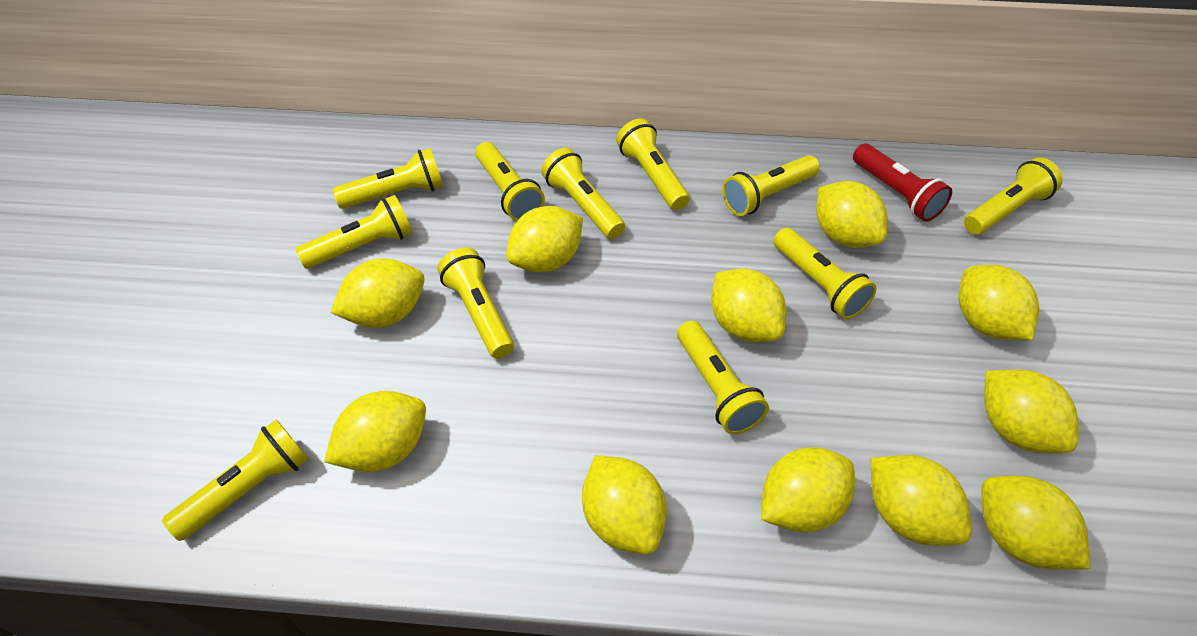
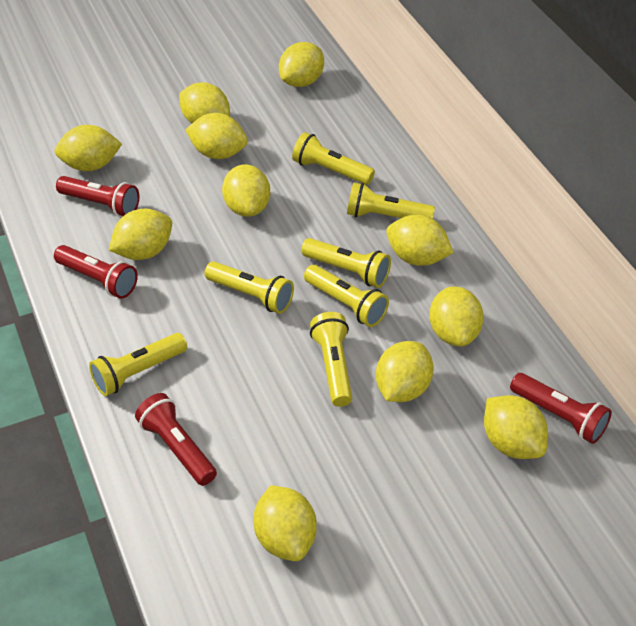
red flashlight: 1 -> 4
yellow flashlight: 11 -> 7

